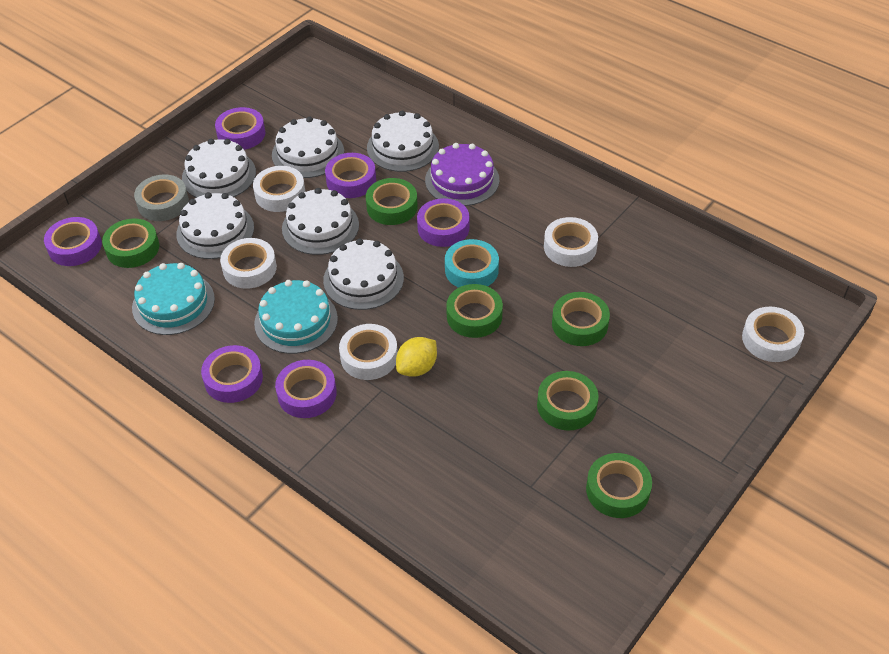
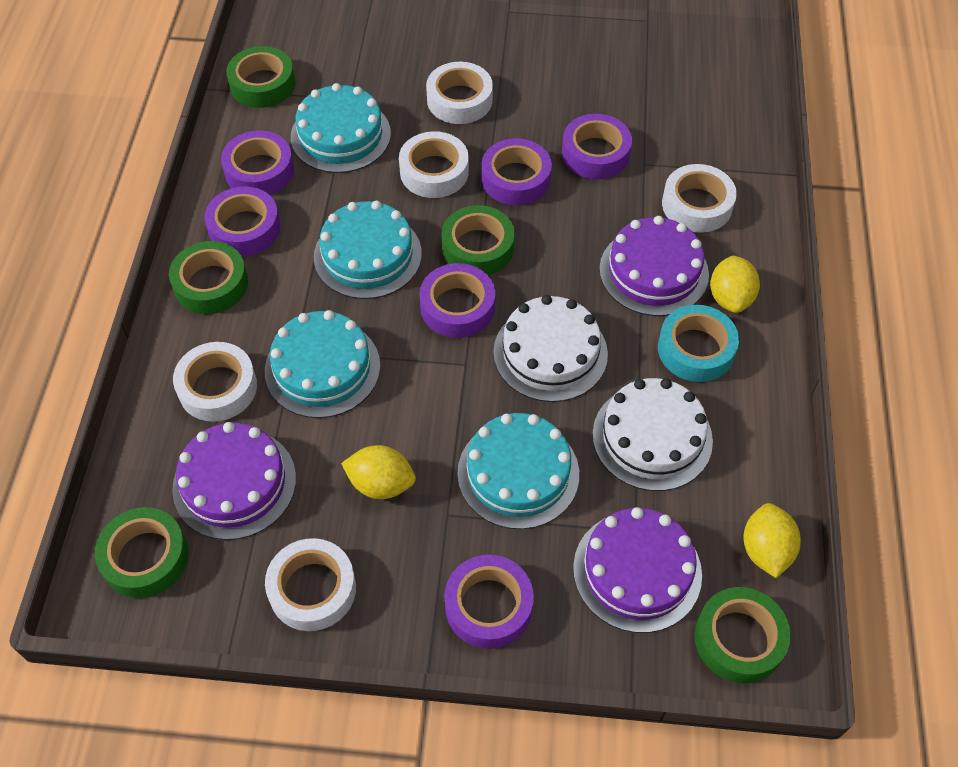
green tape: 6 -> 5
grey tape: 1 -> 0
purple cake: 1 -> 3
turquoise cake: 2 -> 4
white cake: 6 -> 2
yellow lemon: 1 -> 3

